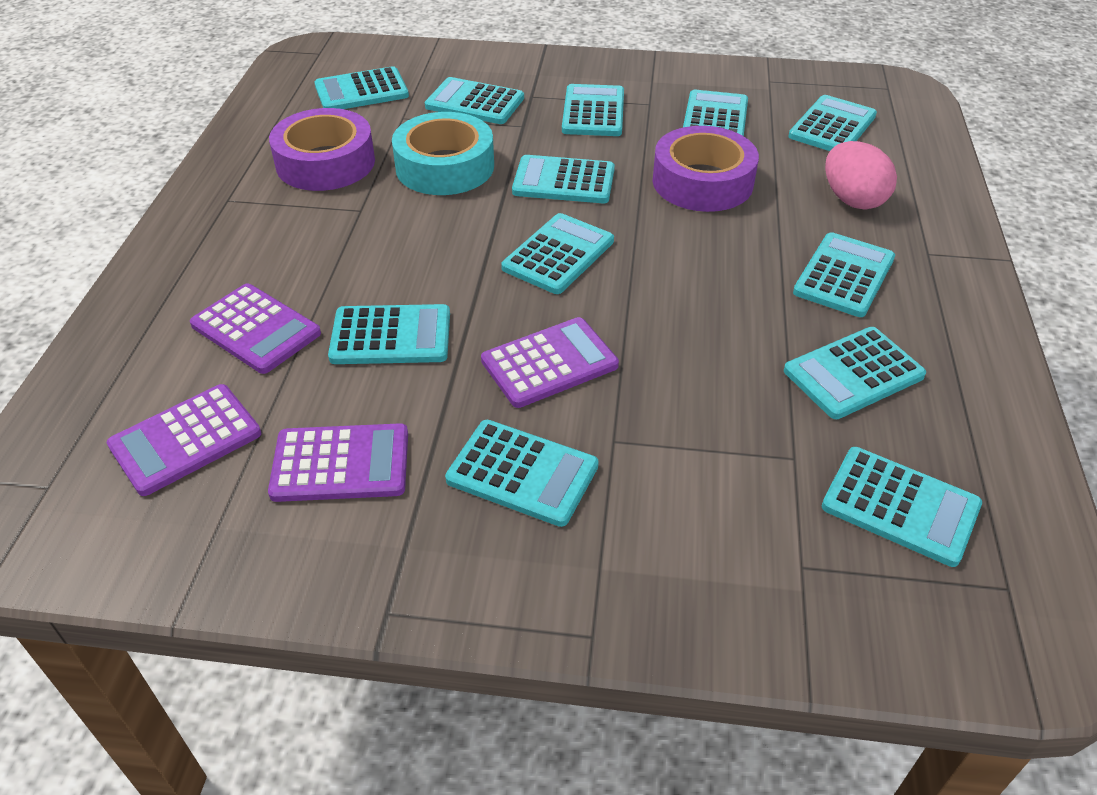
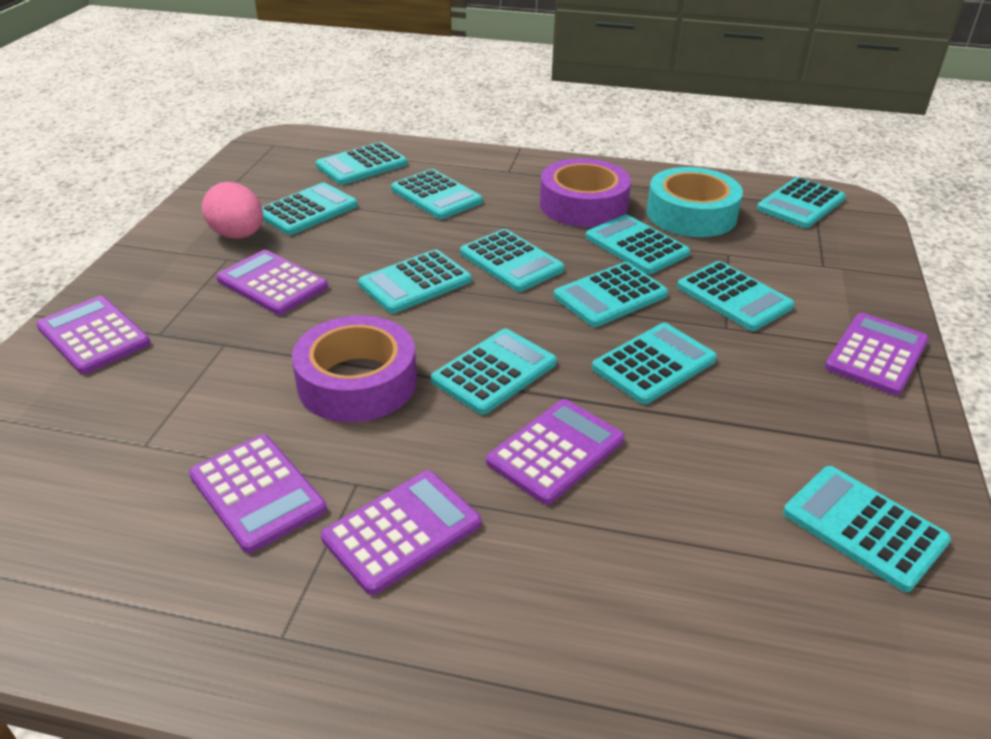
purple calculator: 4 -> 6

